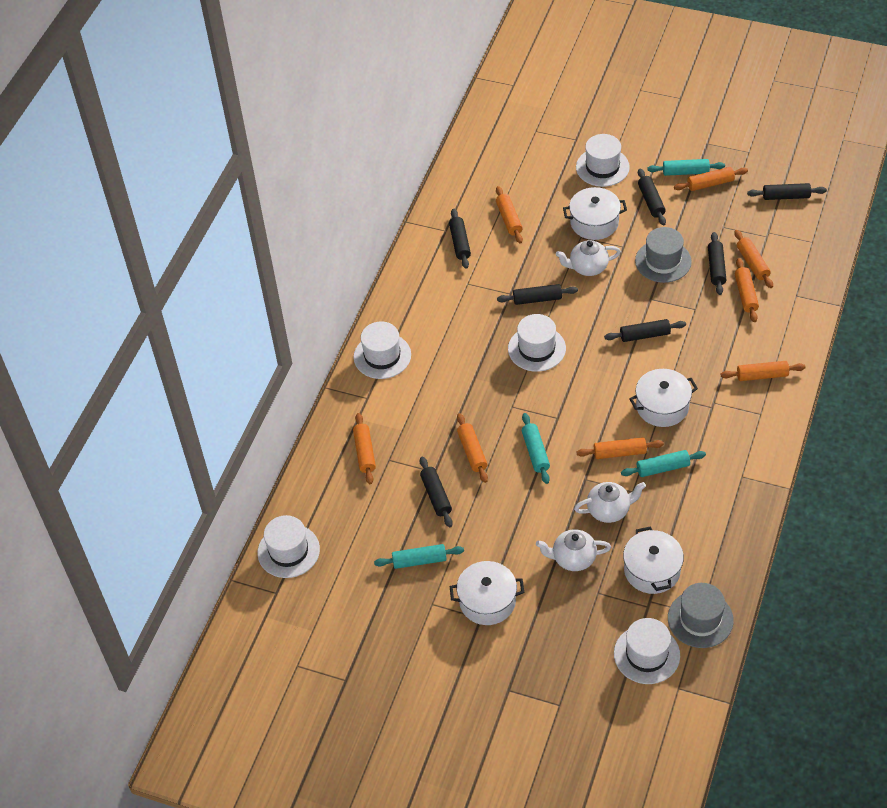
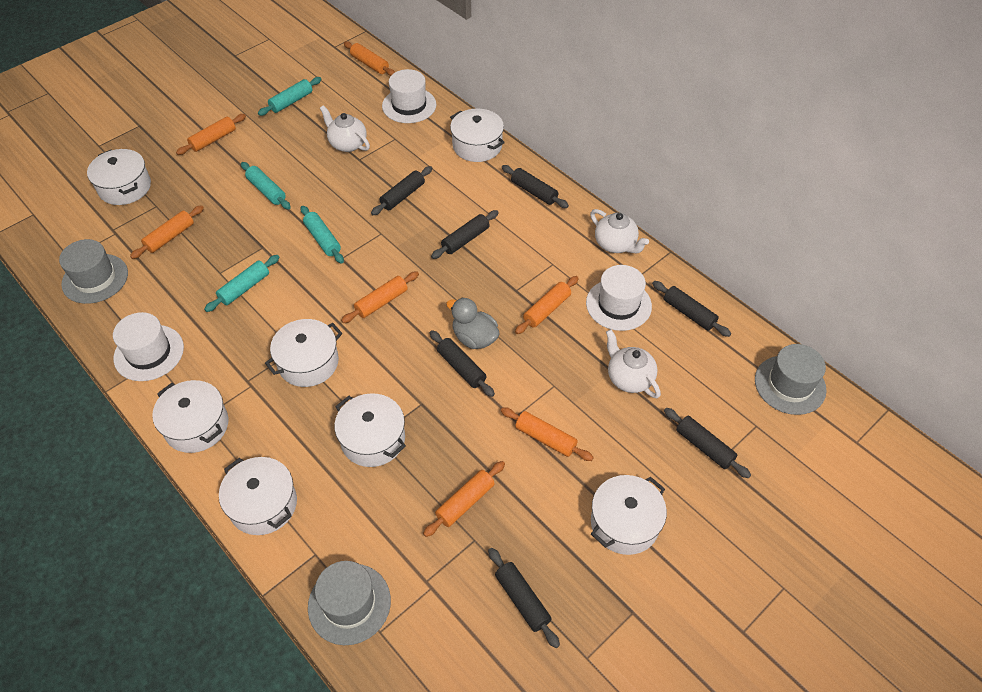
grey duck: 0 -> 1
grey hat: 2 -> 3
orange rolling pin: 8 -> 7
white hat: 5 -> 3
white pot: 4 -> 7

